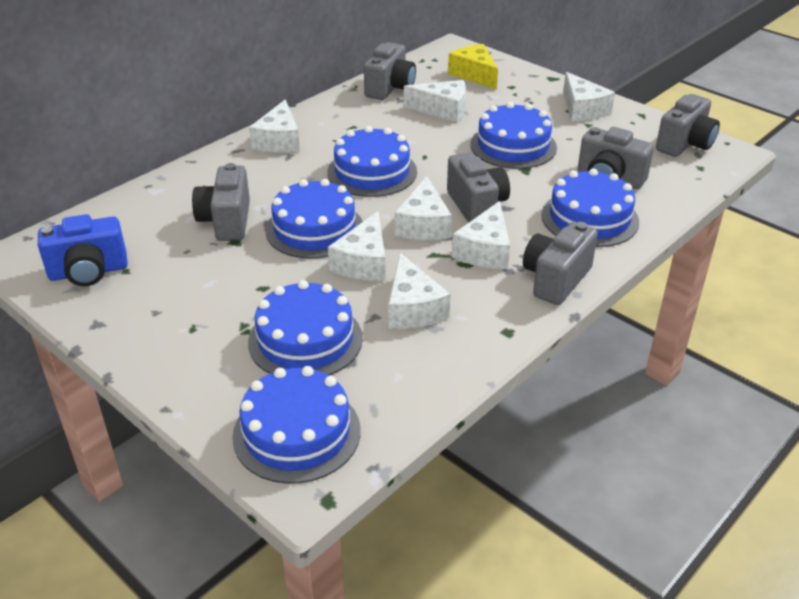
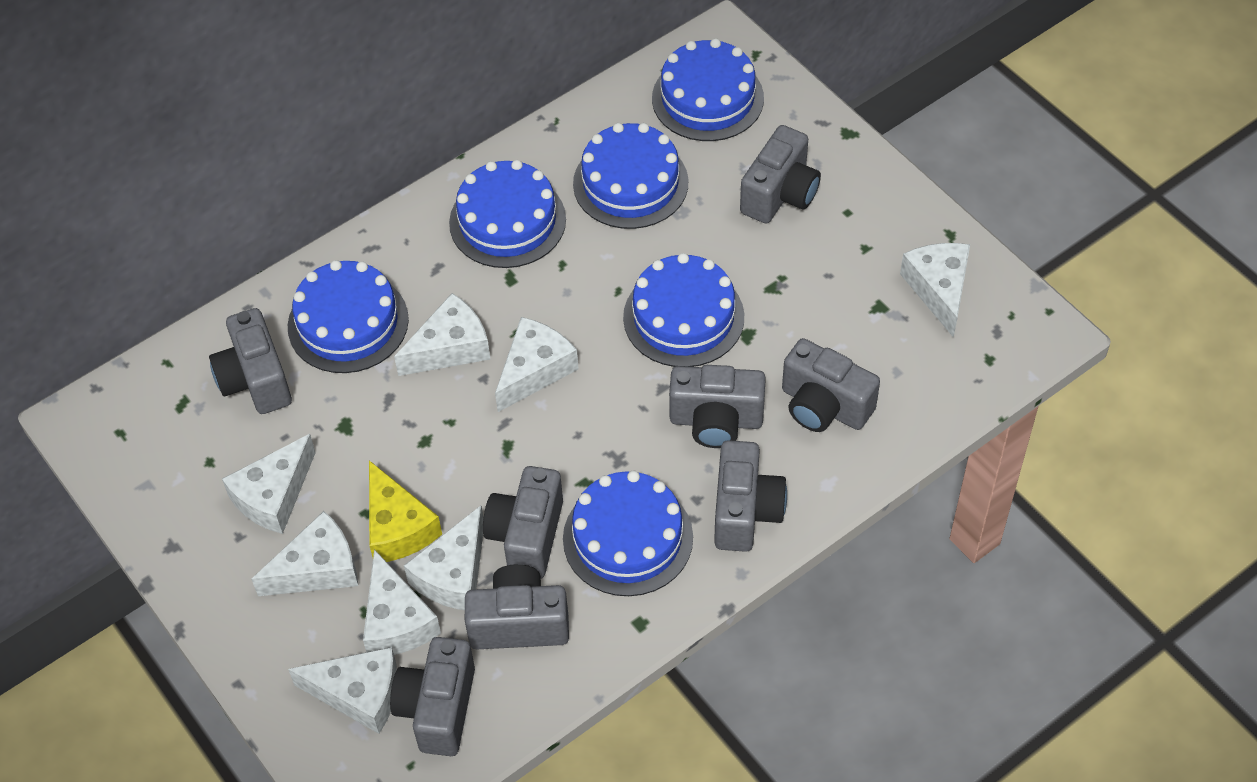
blue camera: 1 -> 0
grey camera: 6 -> 8
white cheese: 7 -> 8

